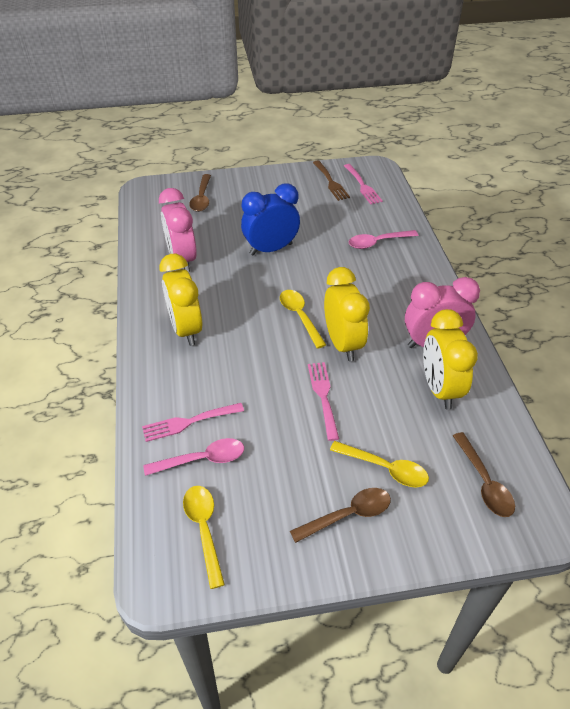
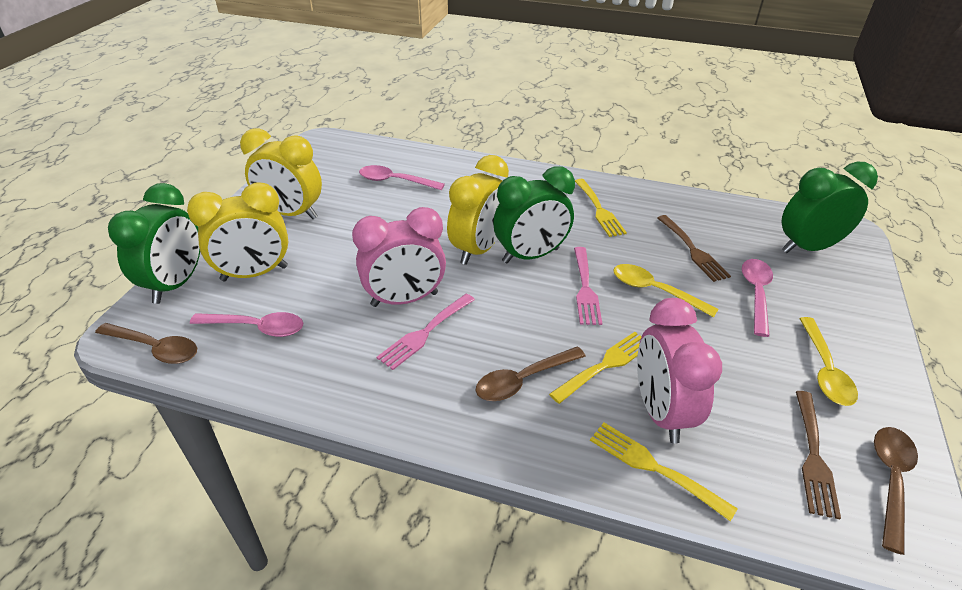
blue clock: 1 -> 0
brown fork: 1 -> 2
green clock: 0 -> 3
pink fork: 3 -> 2
pink spoon: 2 -> 3
yellow fork: 0 -> 3
yellow spoon: 3 -> 2

